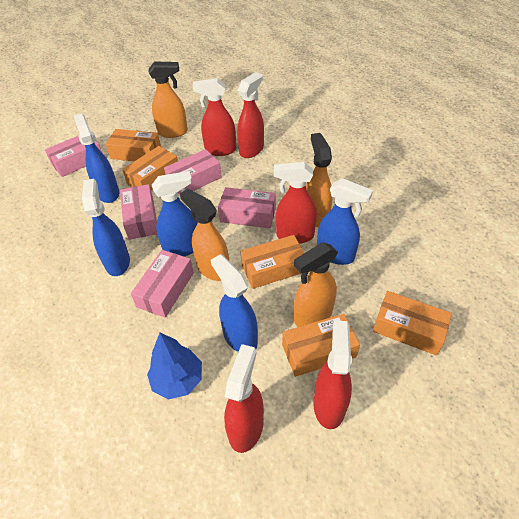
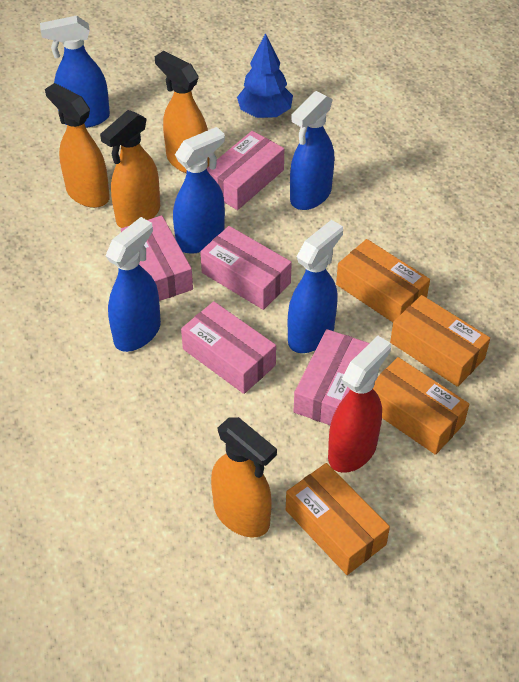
orange box: 5 -> 4
red spray bottle: 5 -> 1

